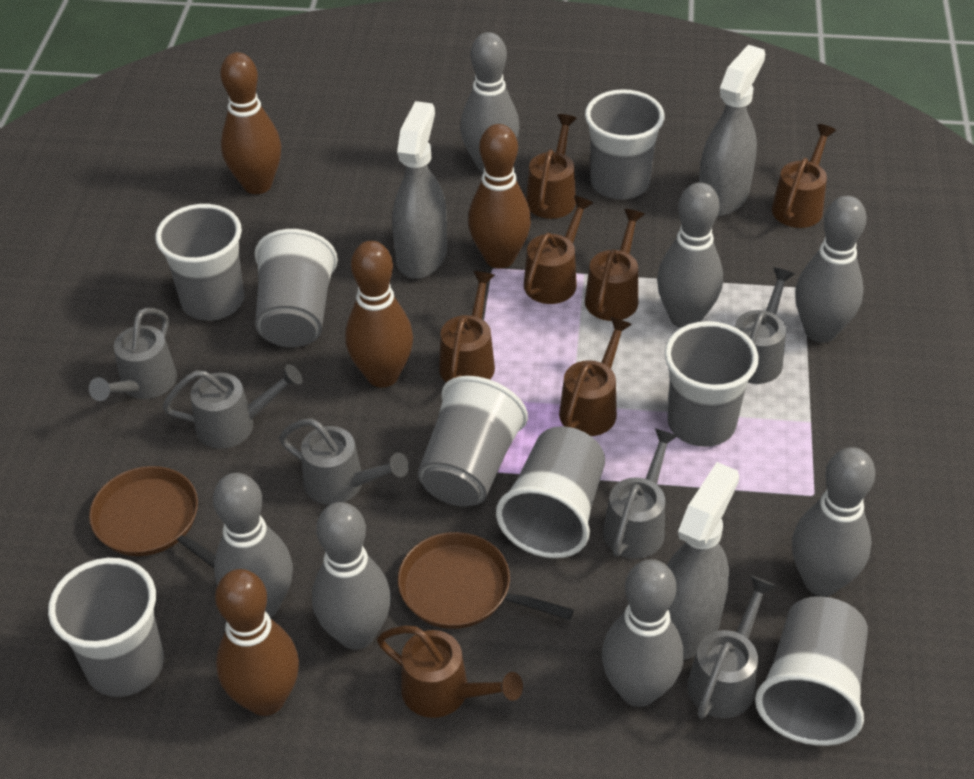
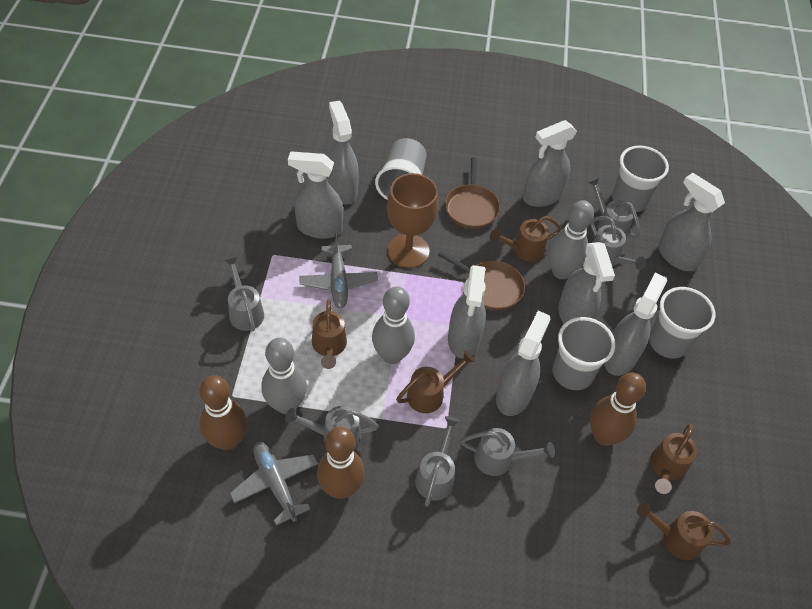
brown bowling pin: 4 -> 3
brown goblet: 0 -> 1
brown watering can: 7 -> 5
grey bowling pin: 7 -> 3
grey cup: 8 -> 4
grey plane: 0 -> 2
grey spray bottle: 3 -> 8

